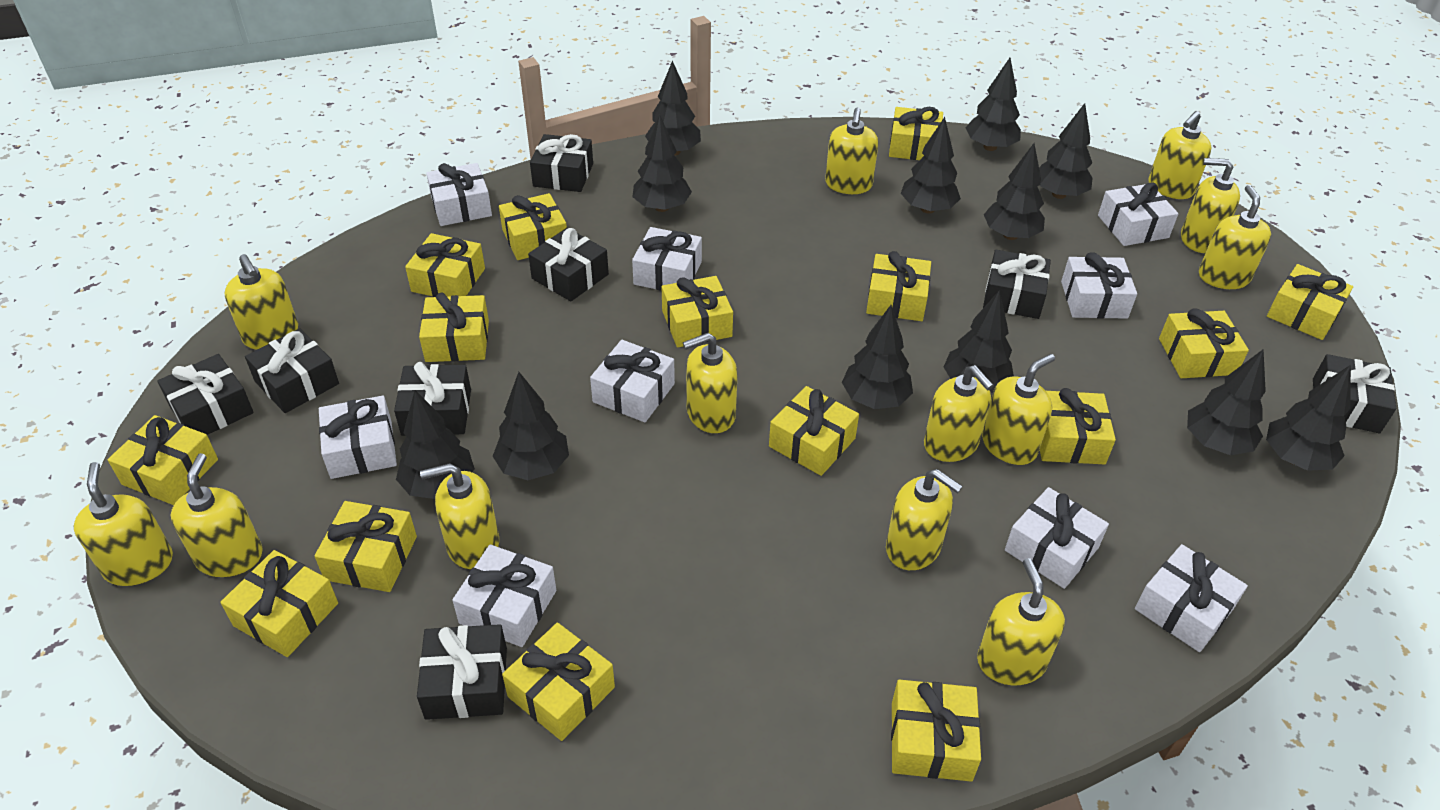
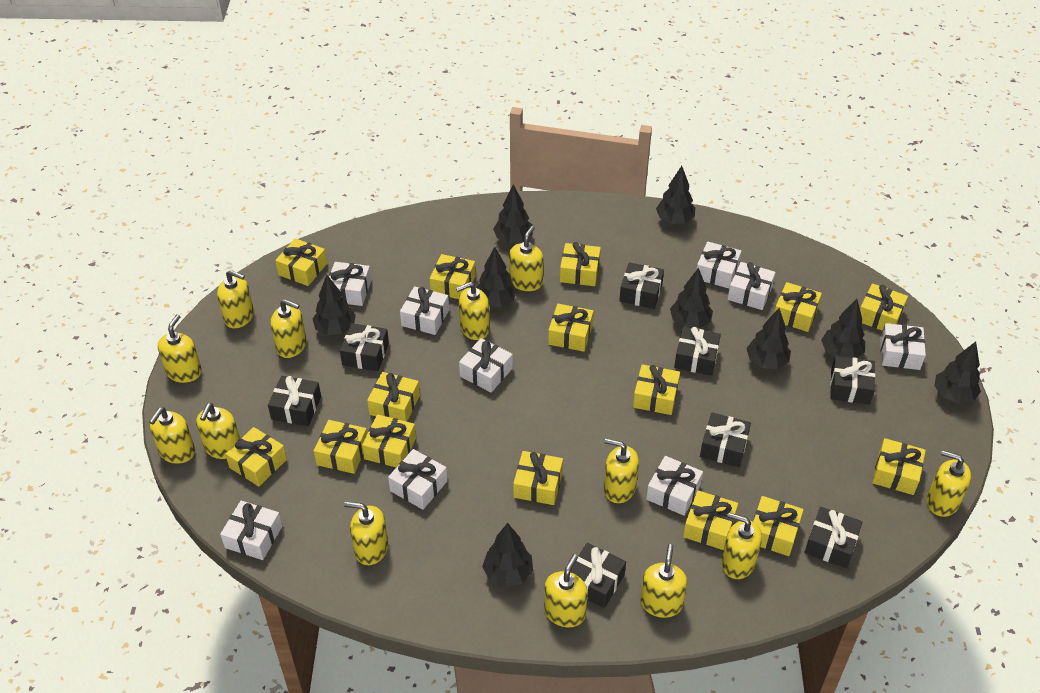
black tree: 12 -> 9

